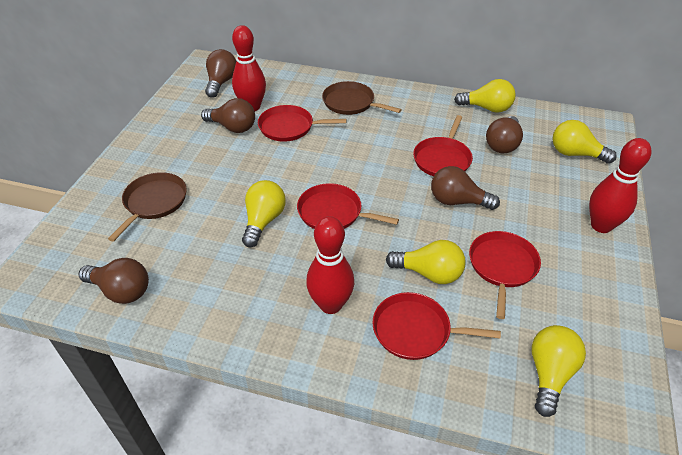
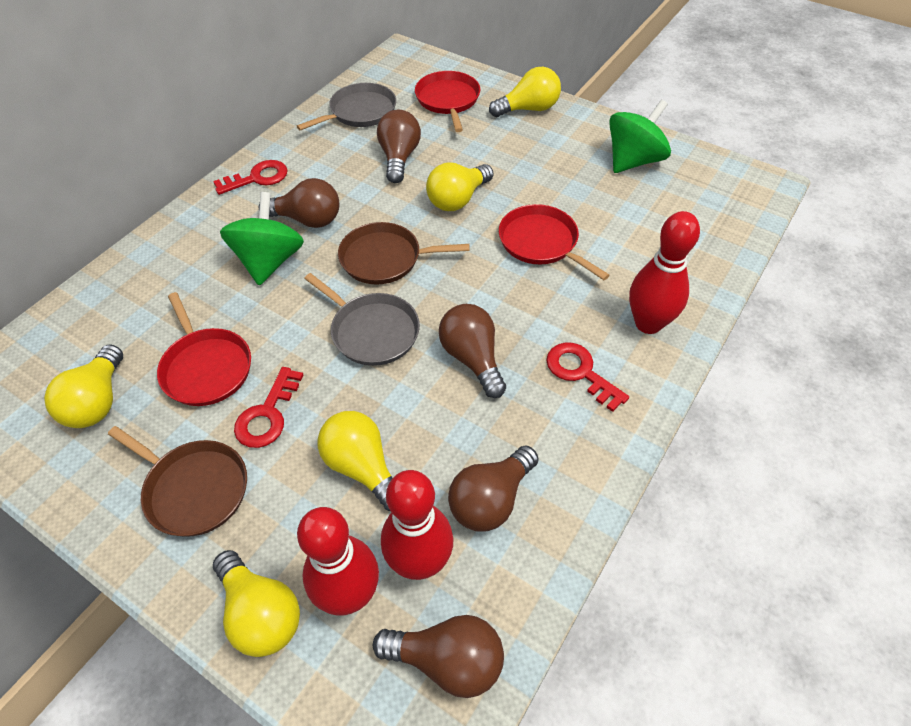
green spinning top: 0 -> 2
grey pan: 0 -> 2
red key: 0 -> 3
red pan: 5 -> 3

